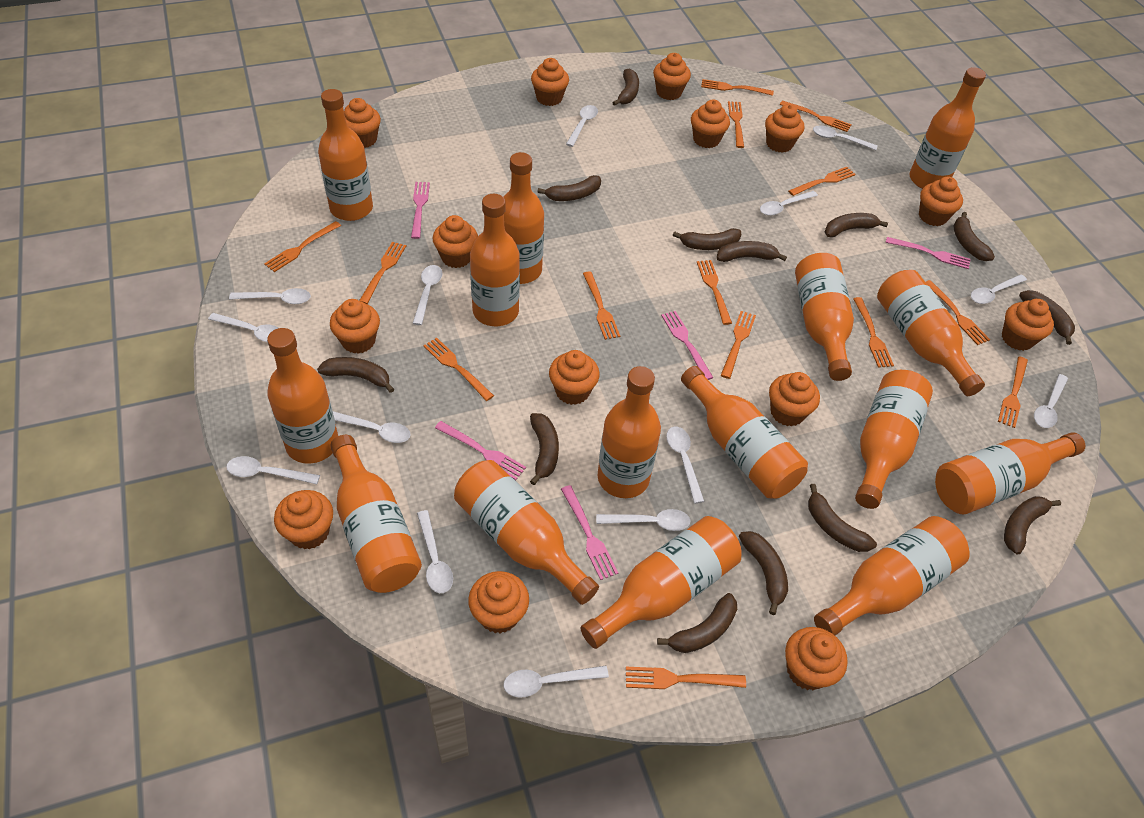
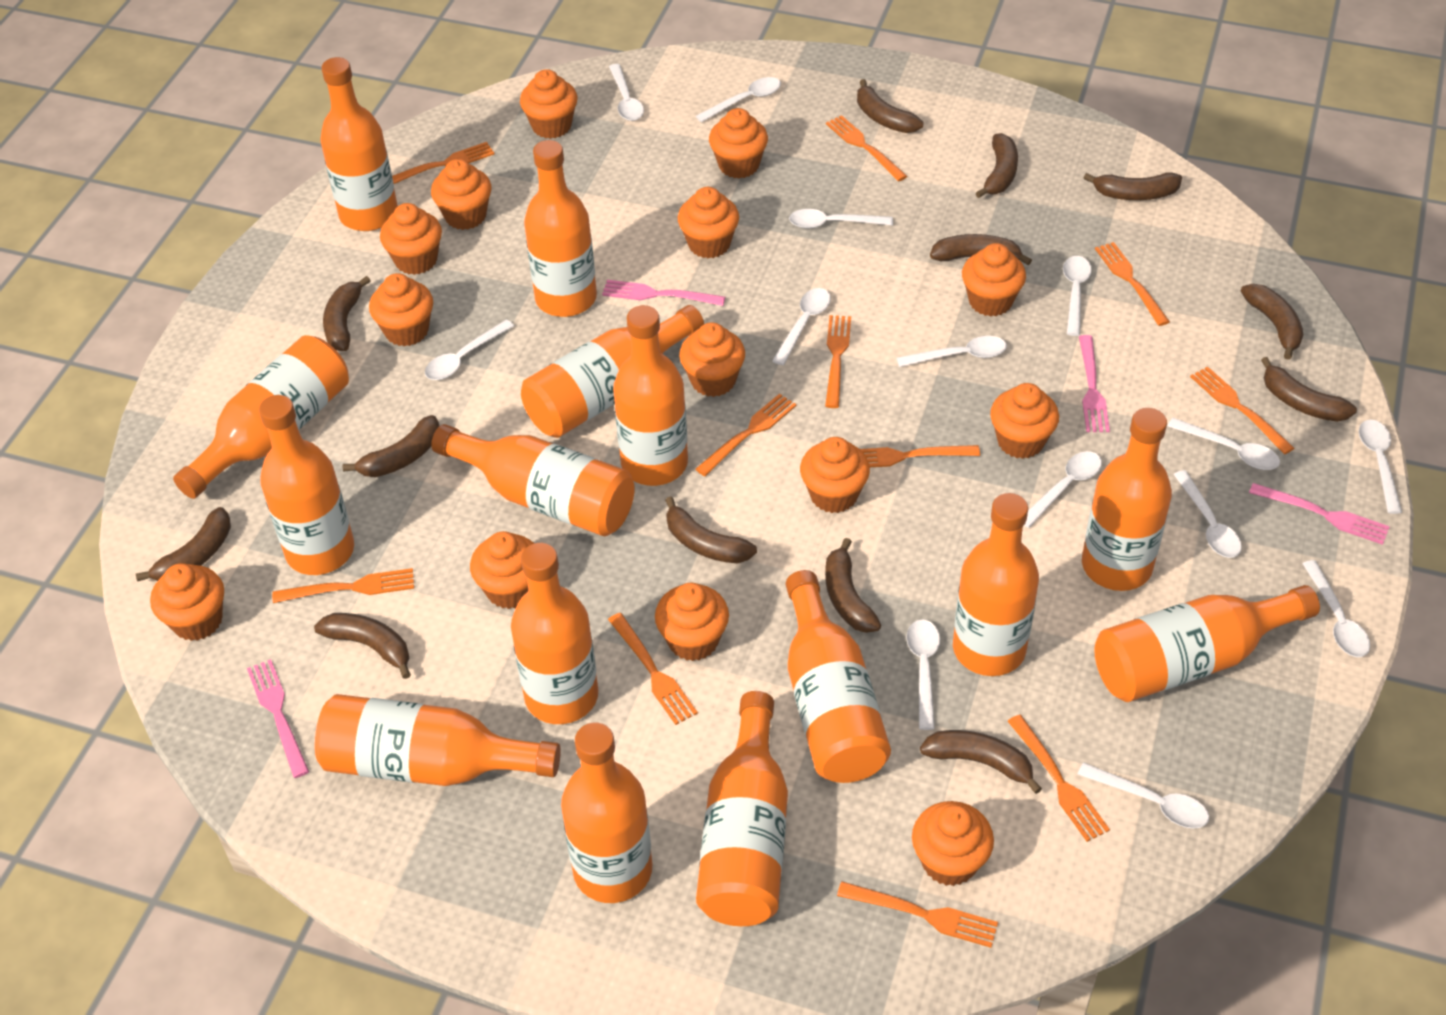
orange fork: 14 -> 11
pink fork: 5 -> 4

